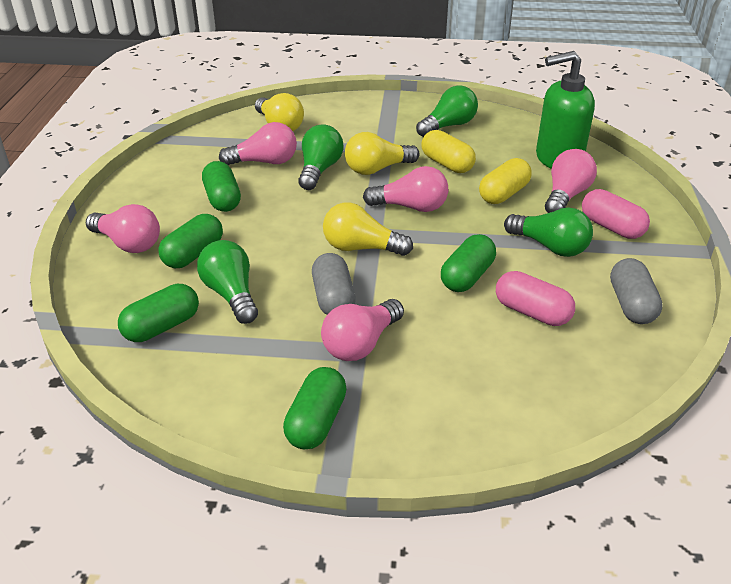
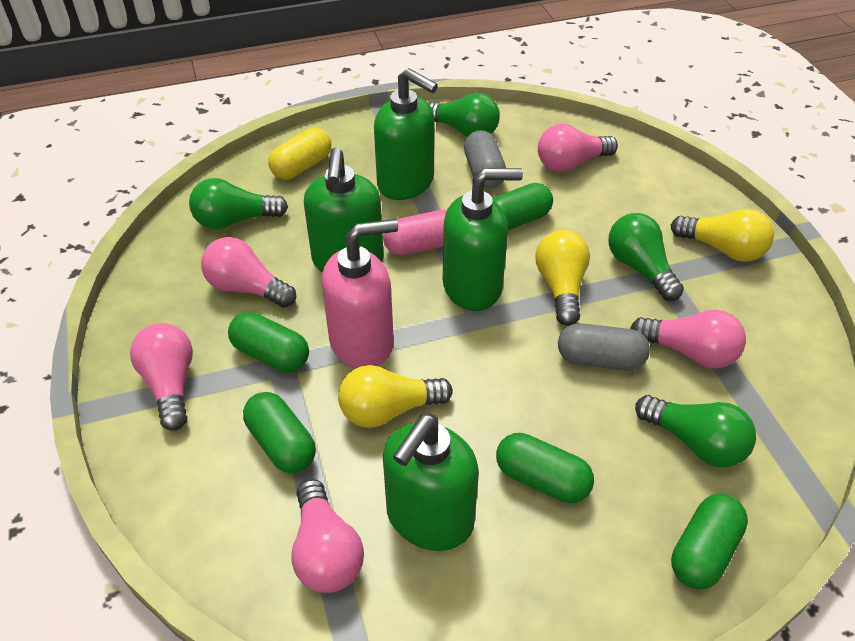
green soap dispenser: 1 -> 4
pink capsule: 2 -> 1
pink soap dispenser: 0 -> 1
yellow capsule: 2 -> 1

